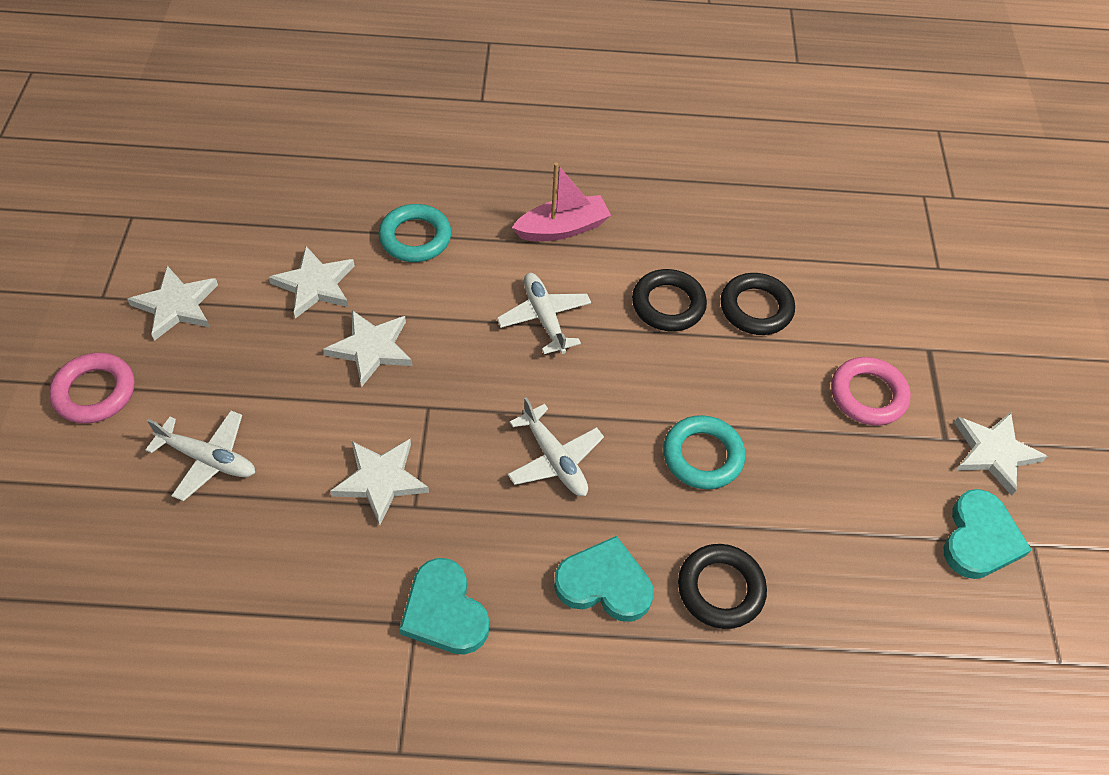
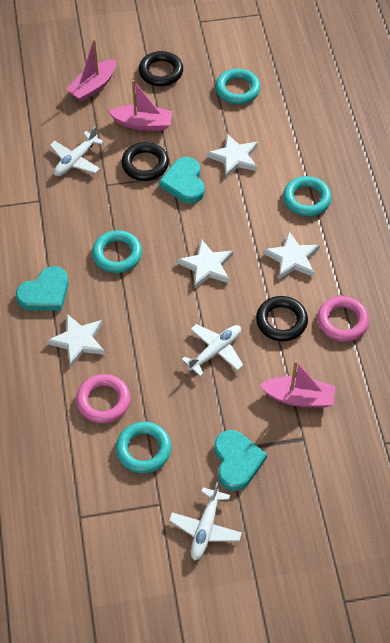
pink boat: 1 -> 3
turquoise ring: 2 -> 4
white star: 5 -> 4

